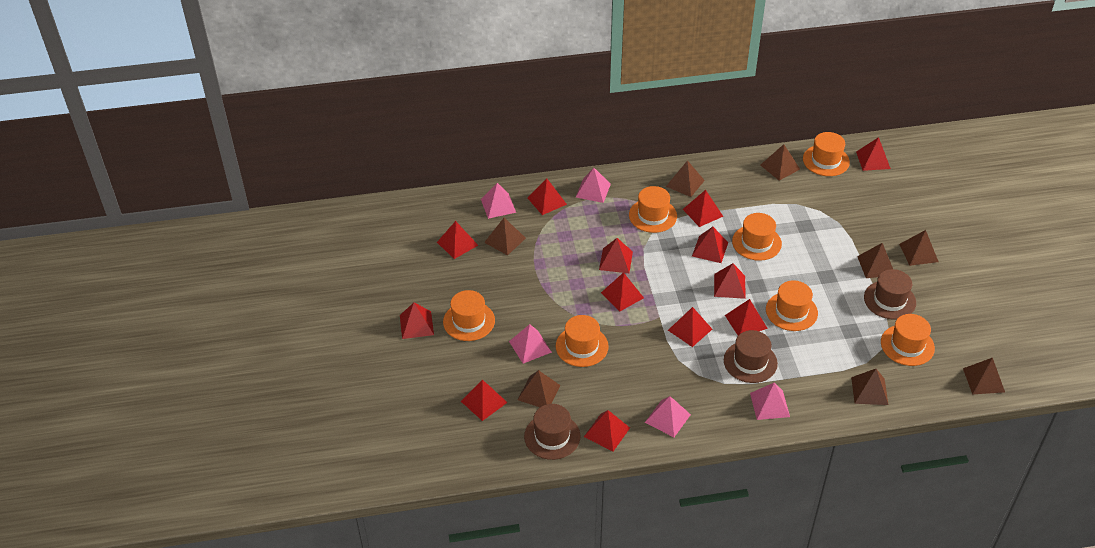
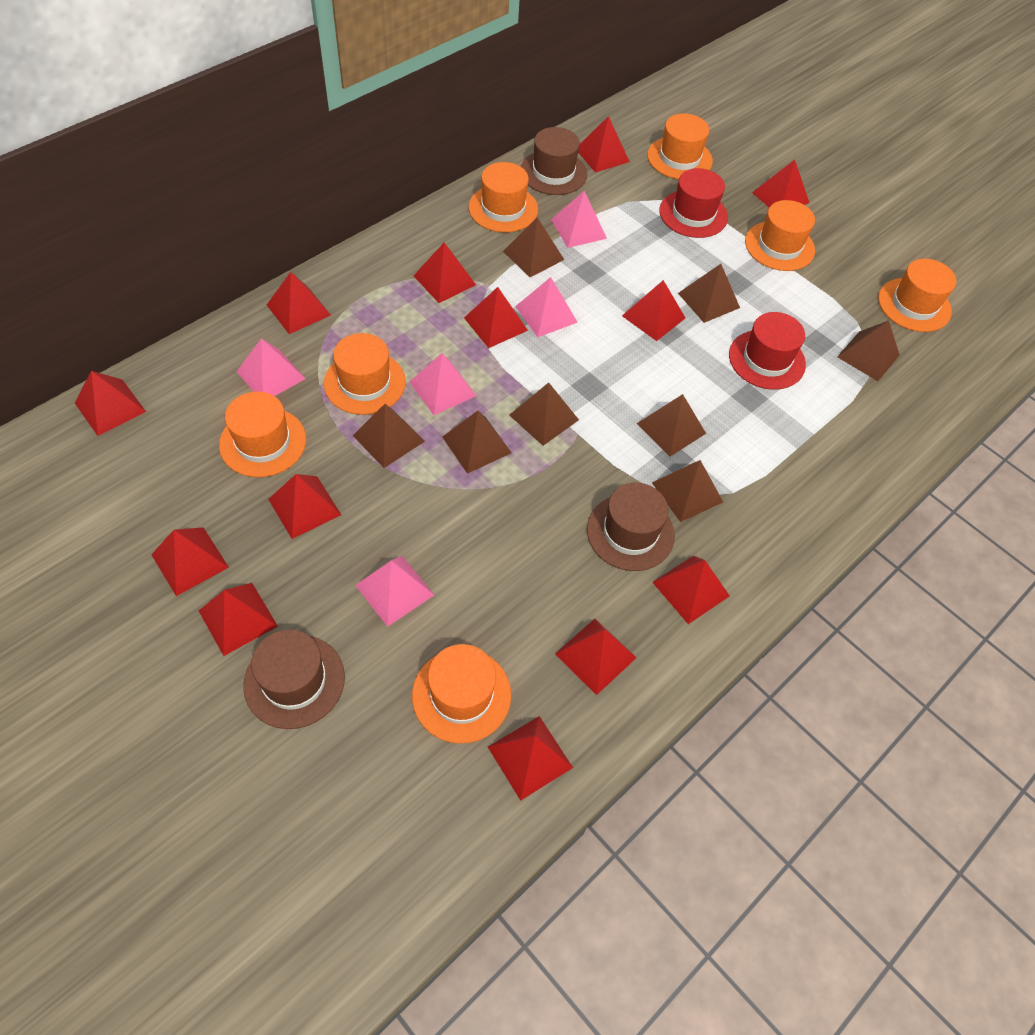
red hat: 0 -> 2

